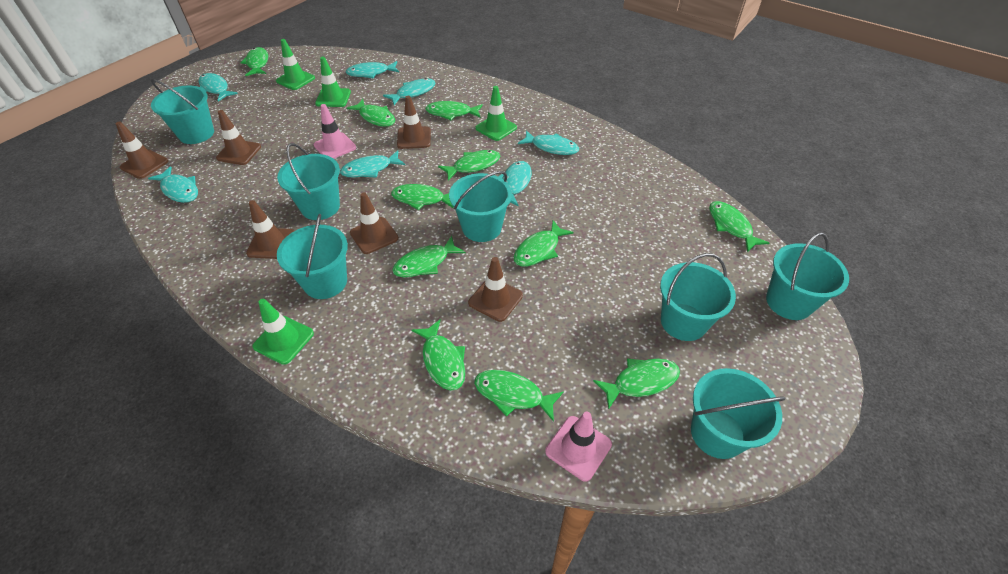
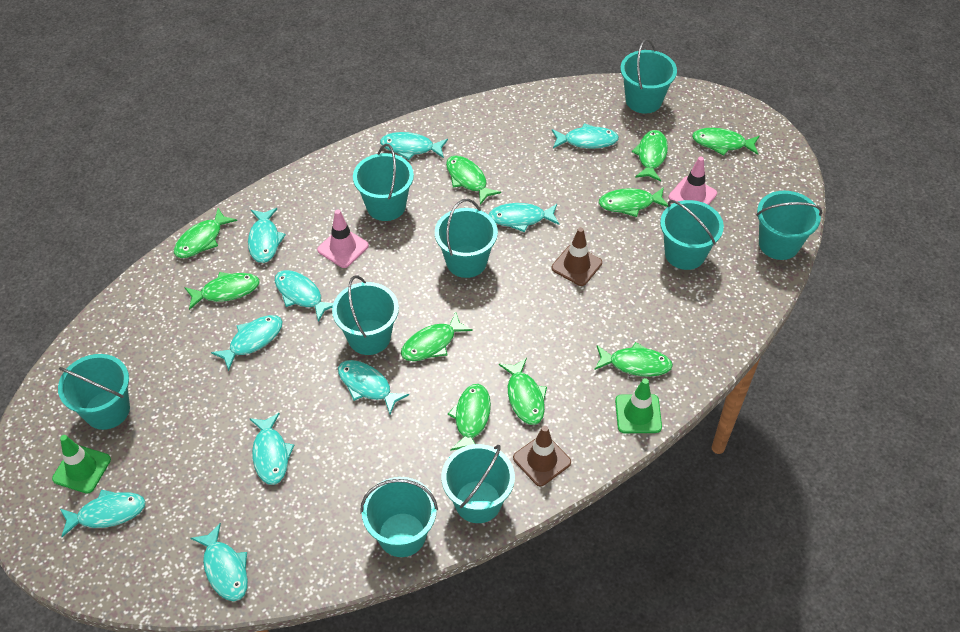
brown traffic cone: 6 -> 2
green fish: 11 -> 10
green traffic cone: 4 -> 2
turquoise bucket: 7 -> 9
turquoise fish: 7 -> 10

